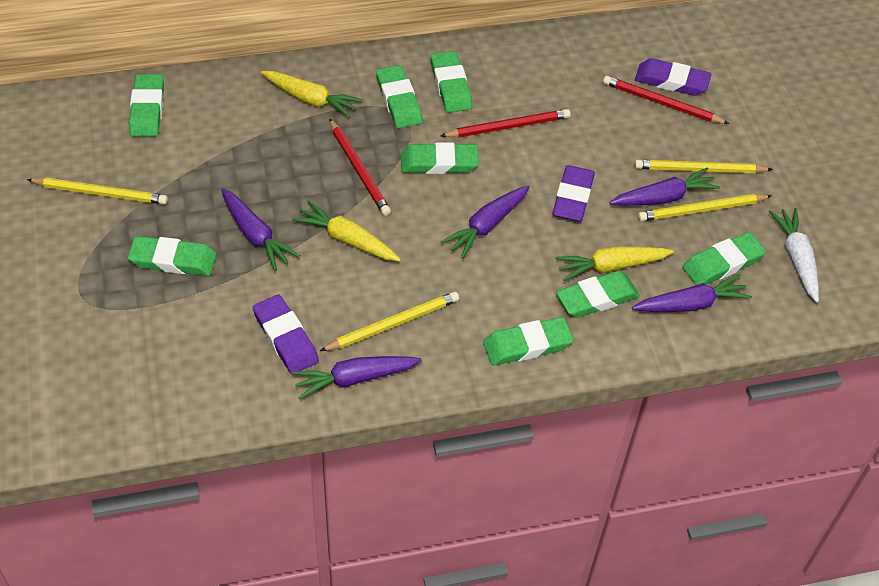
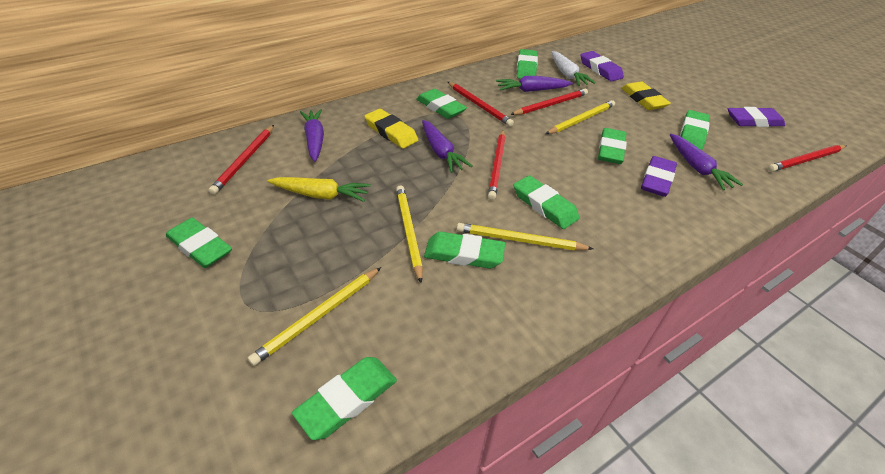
purple carrot: 5 -> 4
red pencil: 3 -> 5
yellow carrot: 3 -> 1
yellow eraser: 0 -> 2

